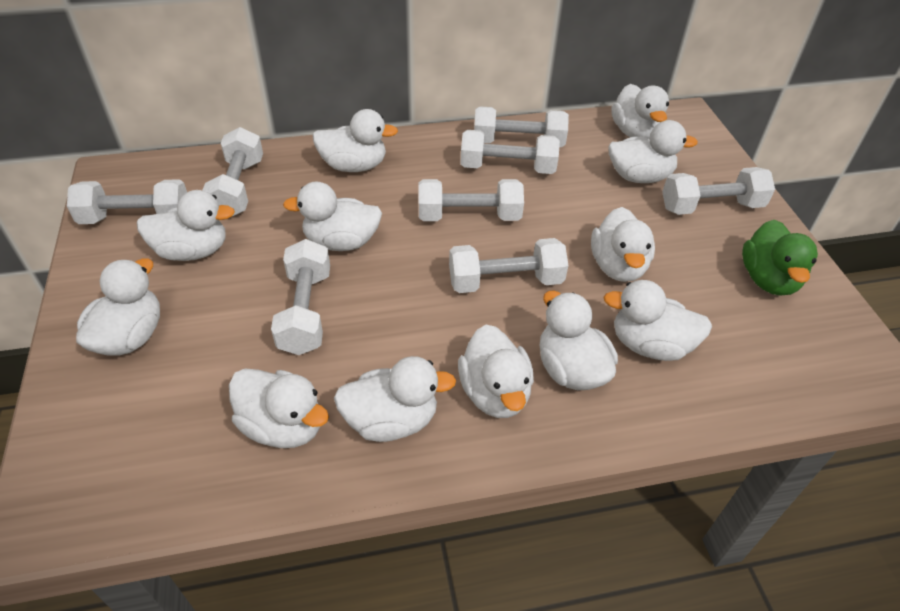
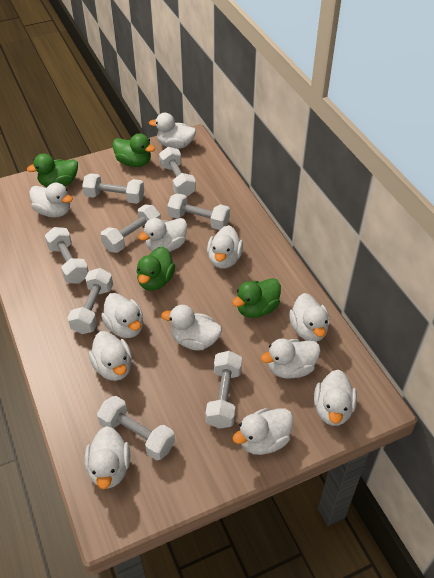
green duck: 1 -> 4

